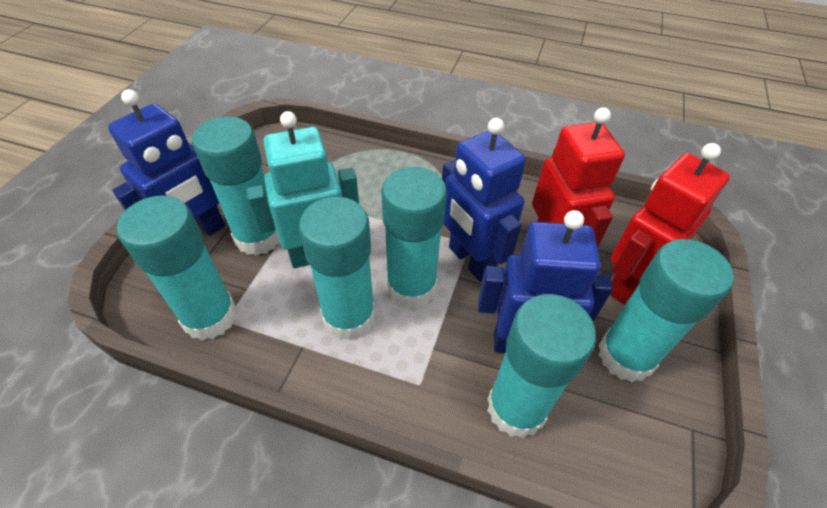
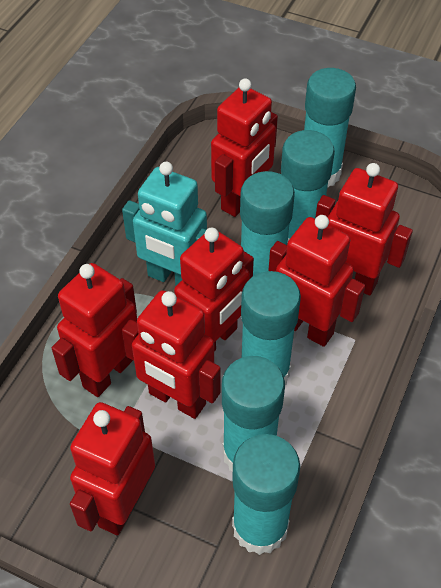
blue robot: 3 -> 0
red robot: 2 -> 7

